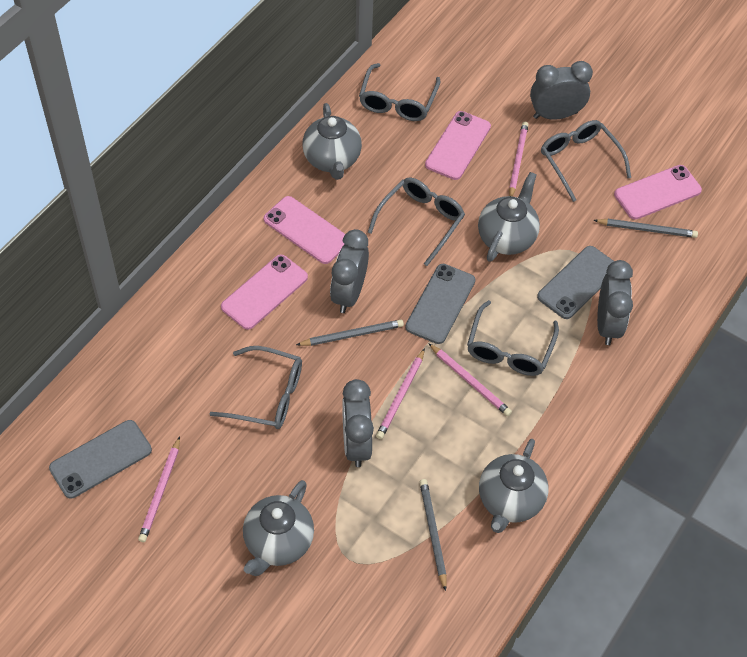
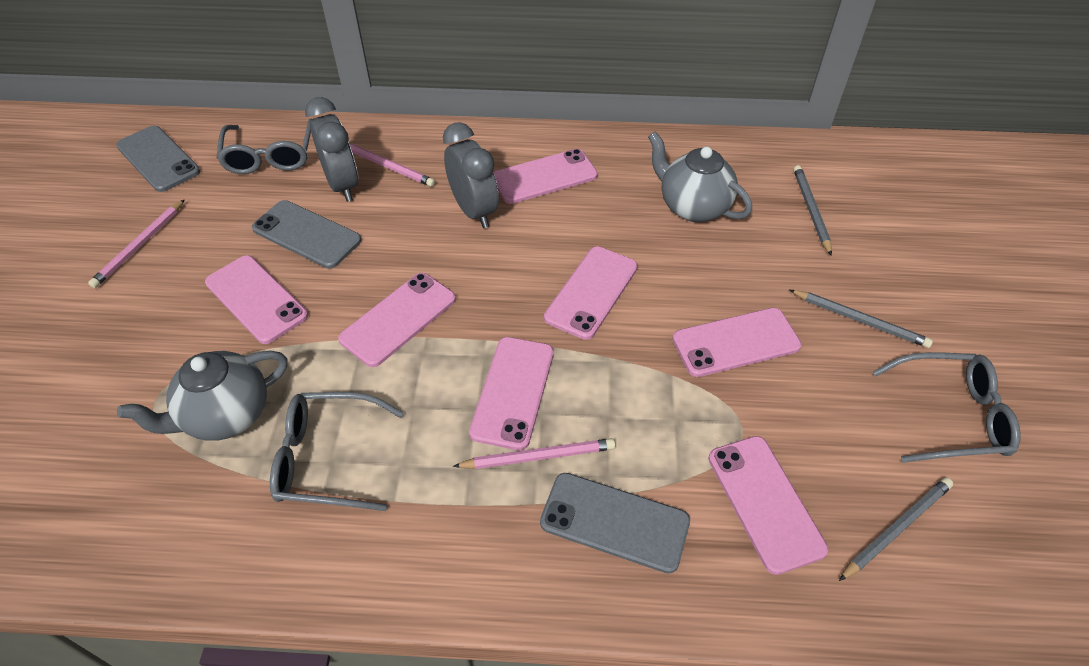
grey clock: 4 -> 2
grey glasses: 5 -> 3
grey teapot: 4 -> 2
pink pencil: 4 -> 3
pink phone: 4 -> 7

